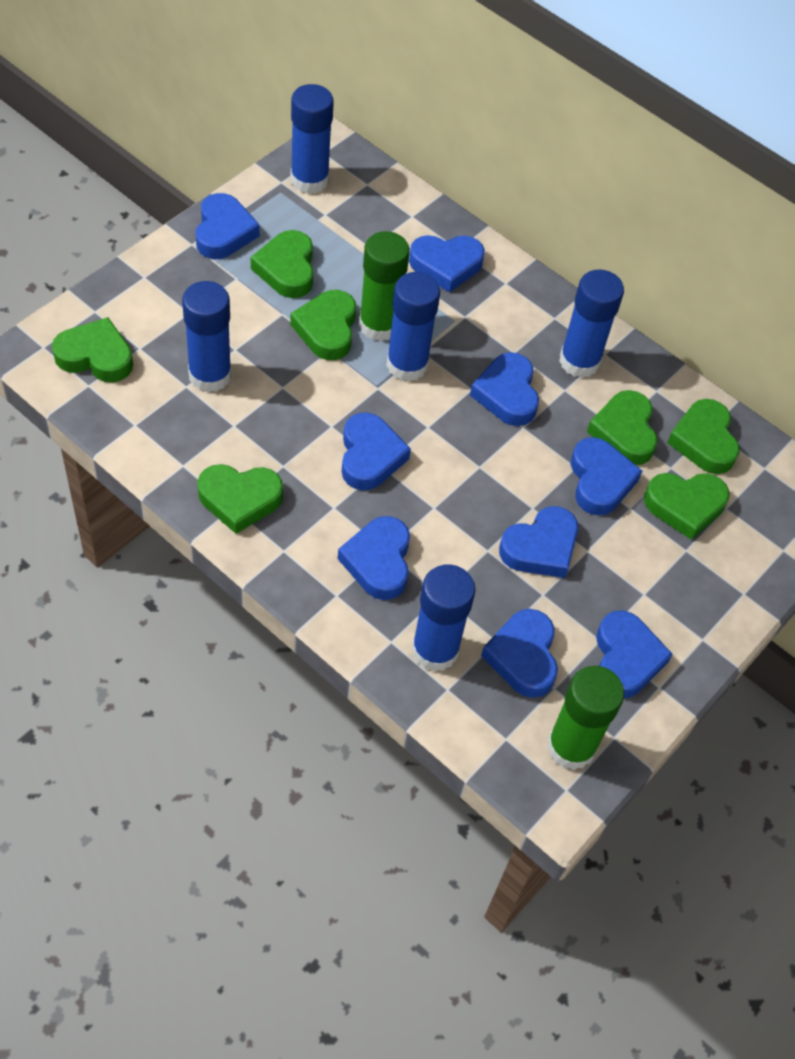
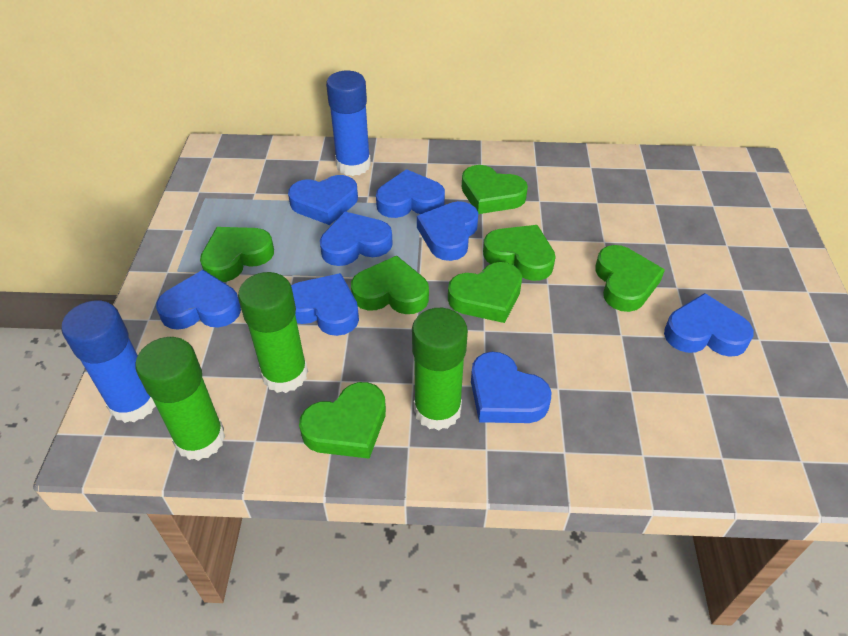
blue glue stick: 5 -> 2
blue heart: 9 -> 8
green glue stick: 2 -> 3

